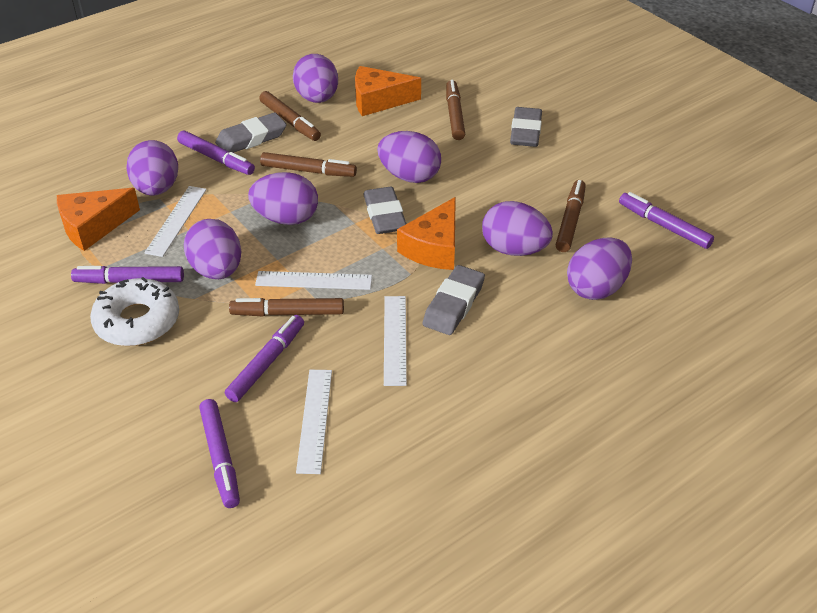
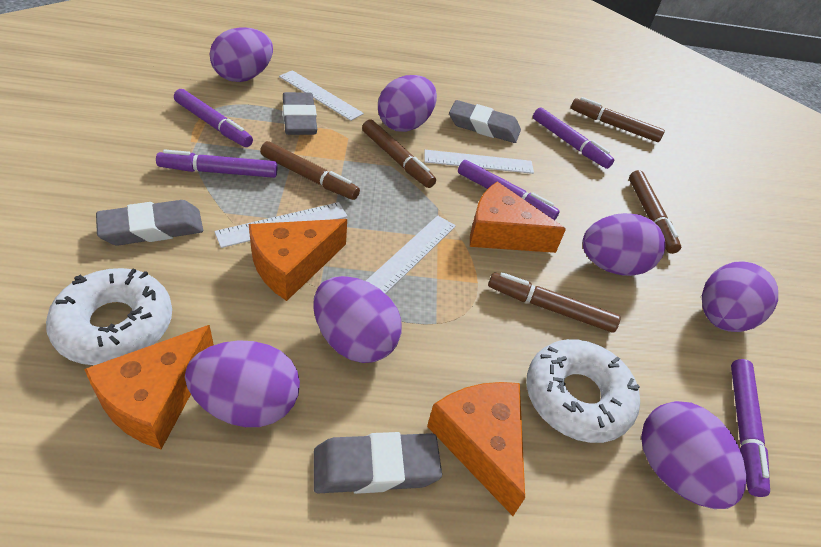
orange cheese: 3 -> 4
white donut: 1 -> 2

